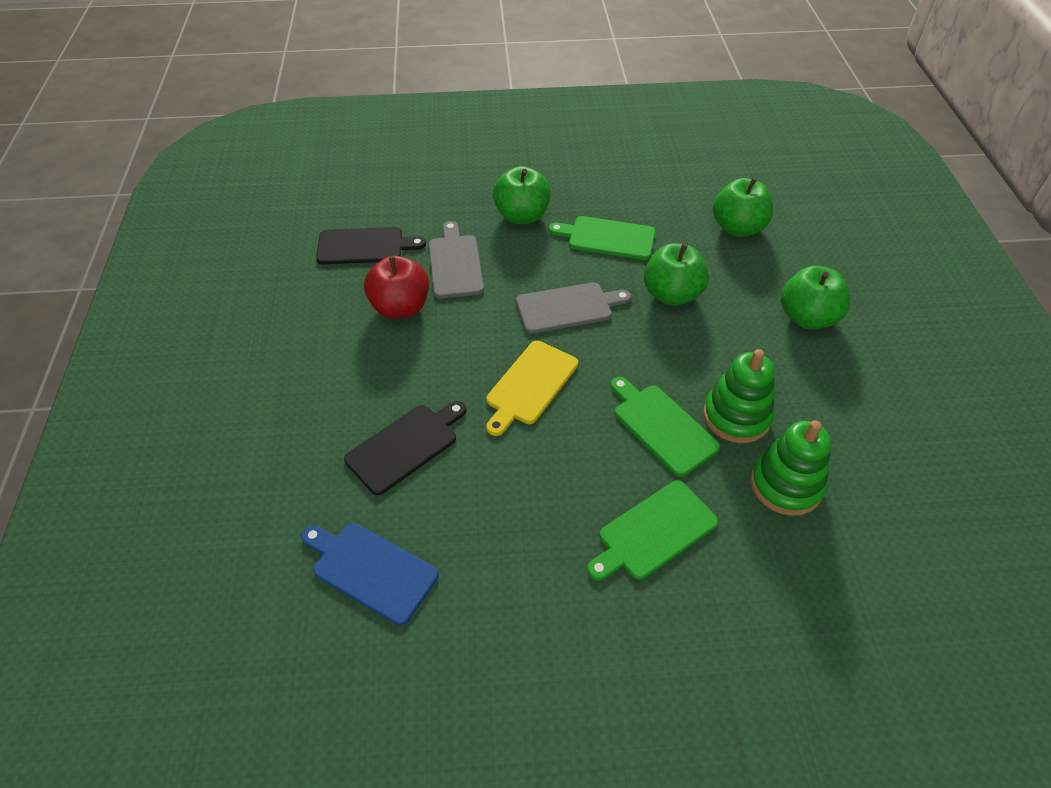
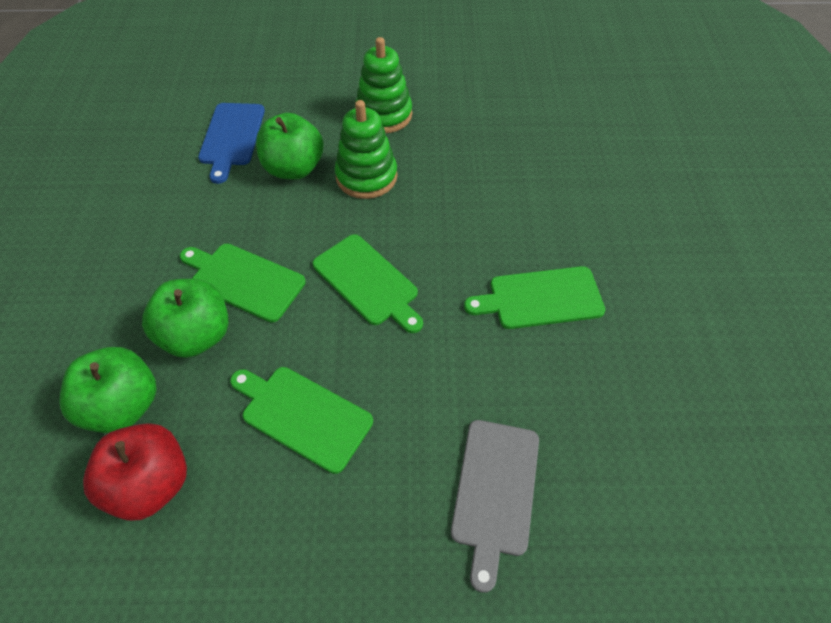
black cutting board: 2 -> 0
green apple: 4 -> 3
green cutting board: 3 -> 4
grey cutting board: 2 -> 1
yellow cutting board: 1 -> 0

